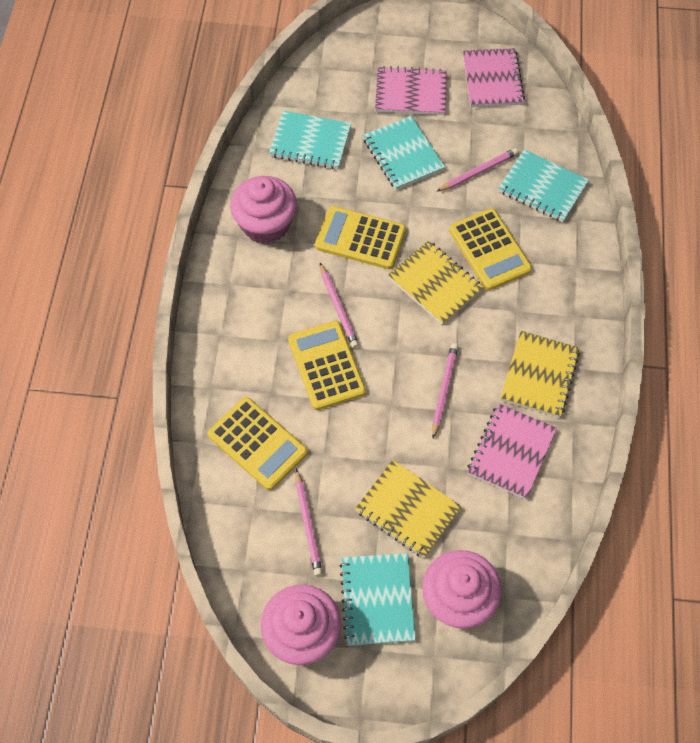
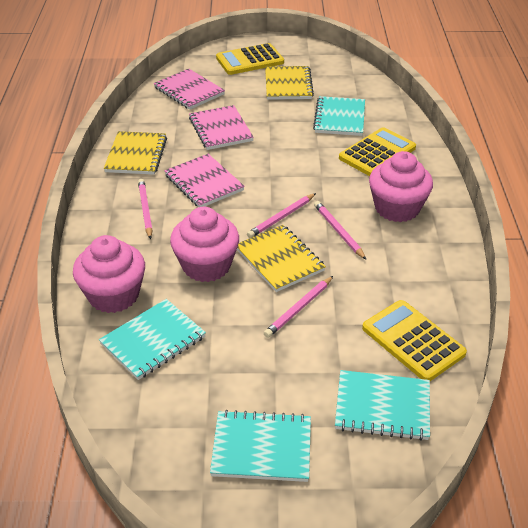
yellow calculator: 4 -> 3

